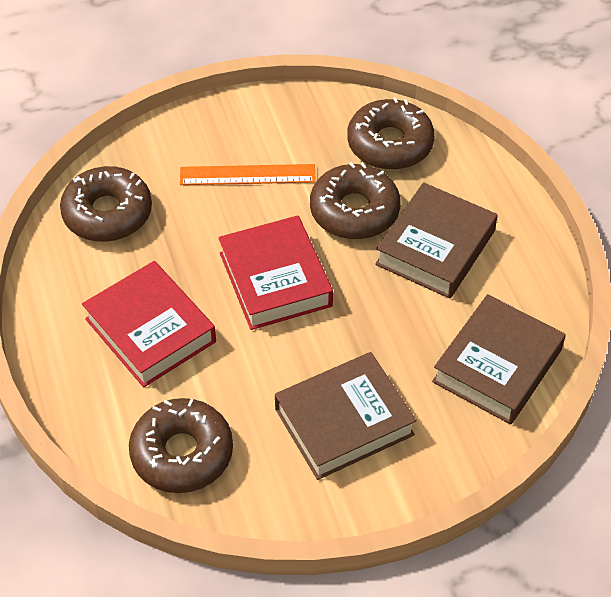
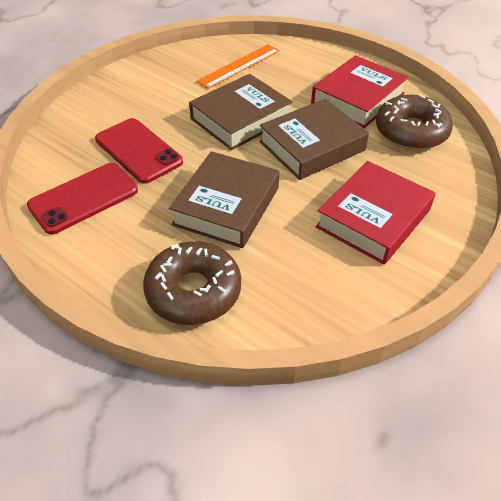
brown donut: 4 -> 2
red phone: 0 -> 2

